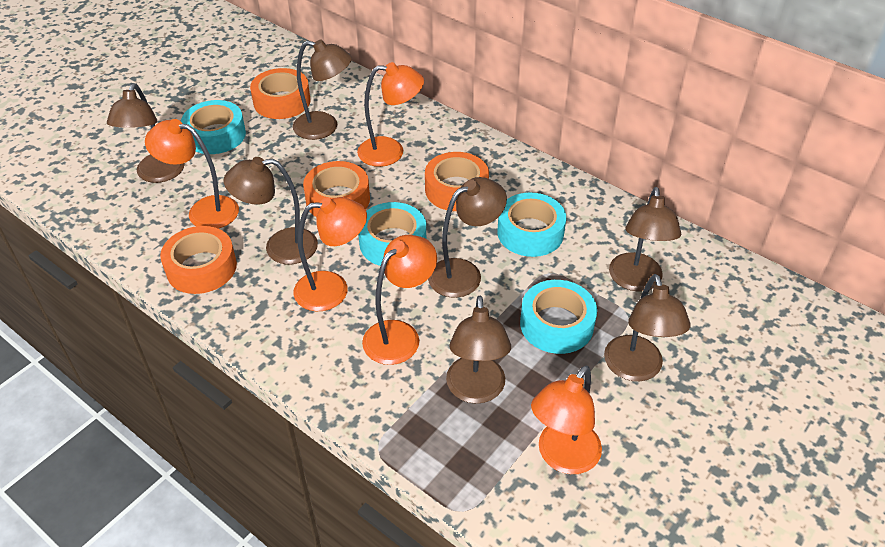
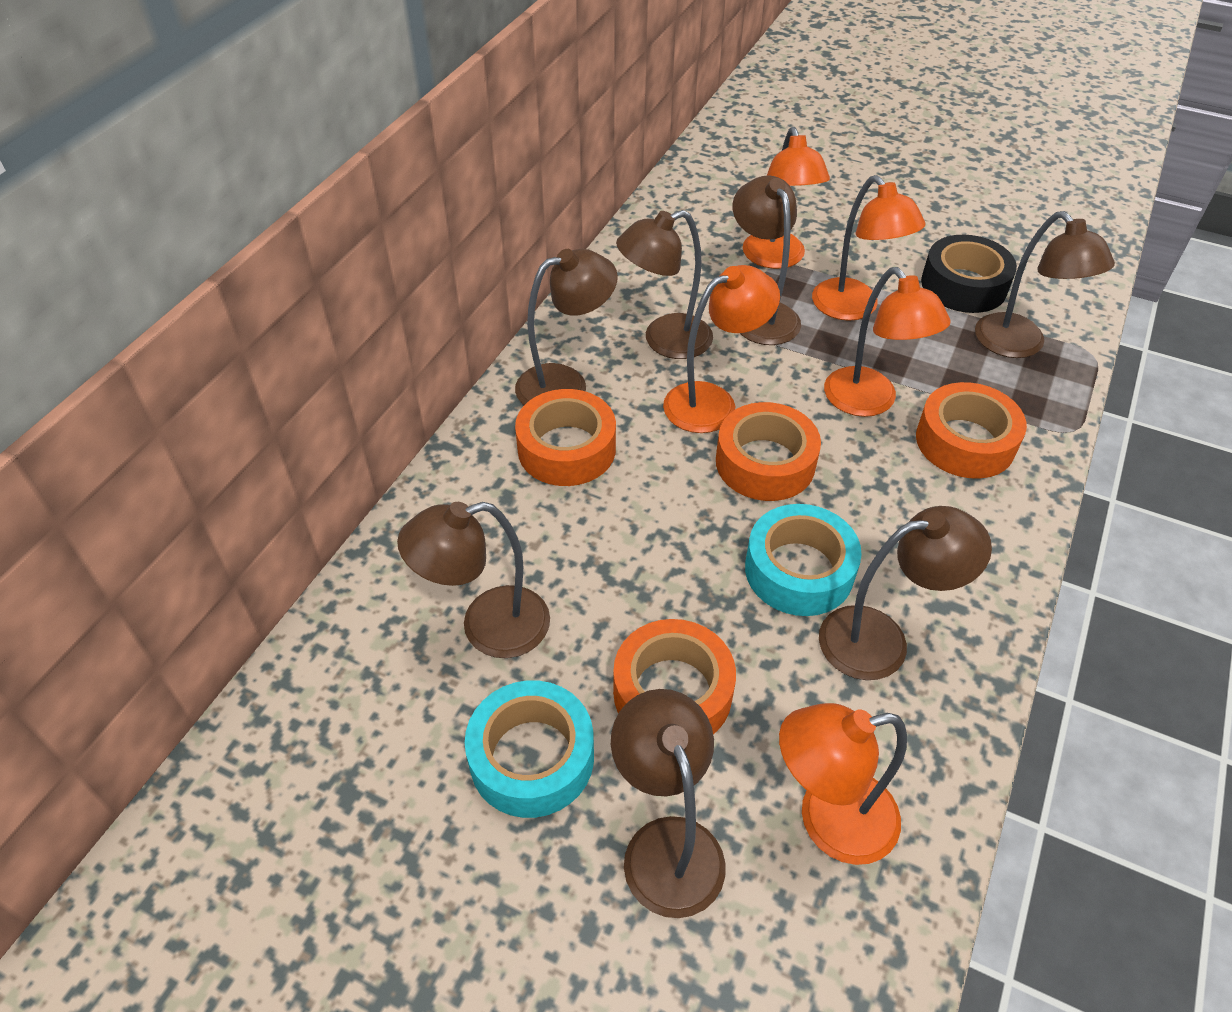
black tape: 0 -> 1
turquoise tape: 4 -> 2

